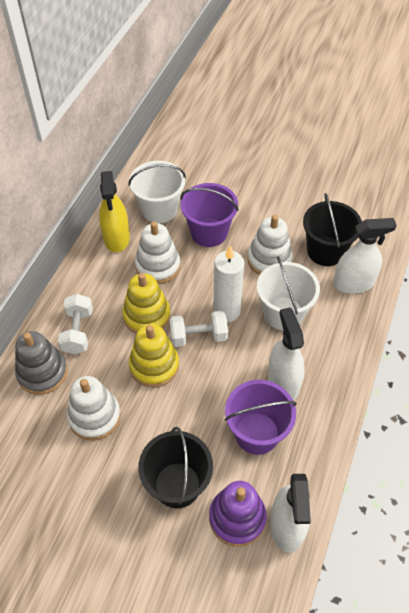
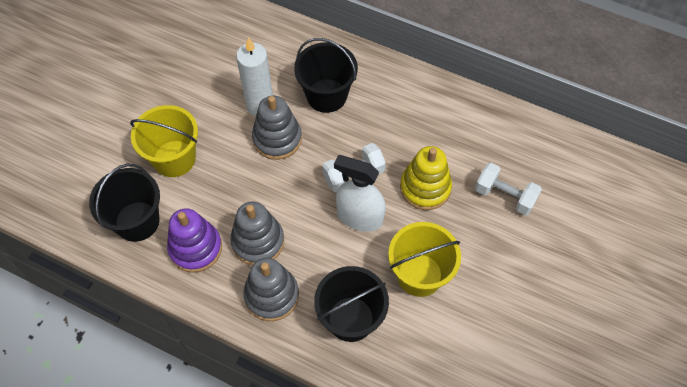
black bucket: 2 -> 3
grey stacking toy: 1 -> 3
purple bucket: 2 -> 0
white bucket: 2 -> 0
white spray bottle: 3 -> 1
white stacking toy: 3 -> 0
yellow bucket: 0 -> 2
yellow spray bottle: 1 -> 0
yellow stacking toy: 2 -> 1

